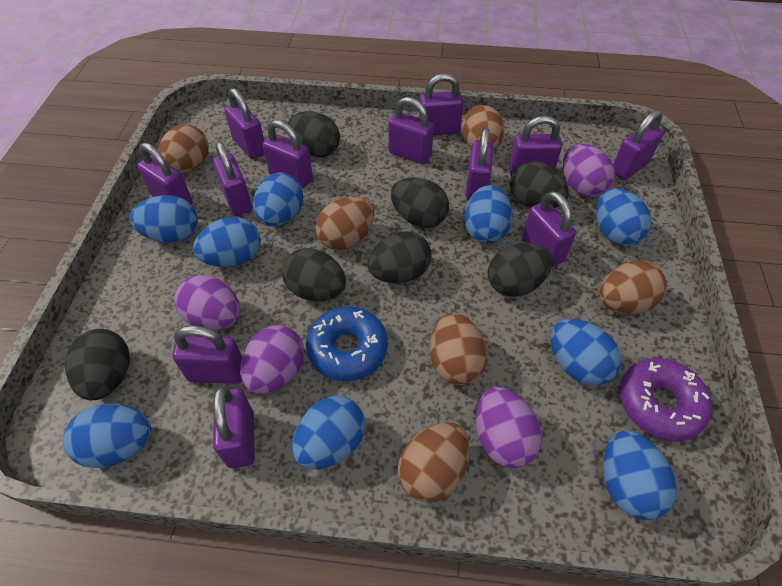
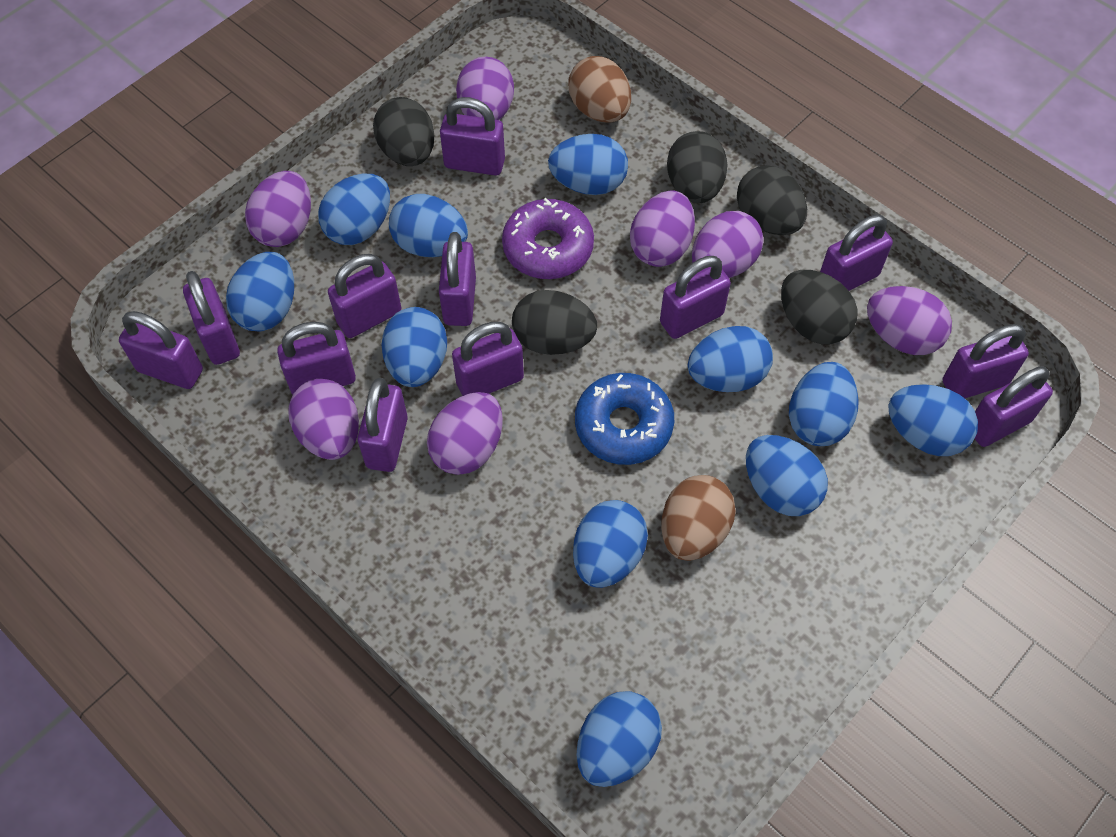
black egg: 7 -> 5
blue egg: 9 -> 11
brown egg: 6 -> 2
purple egg: 4 -> 7

